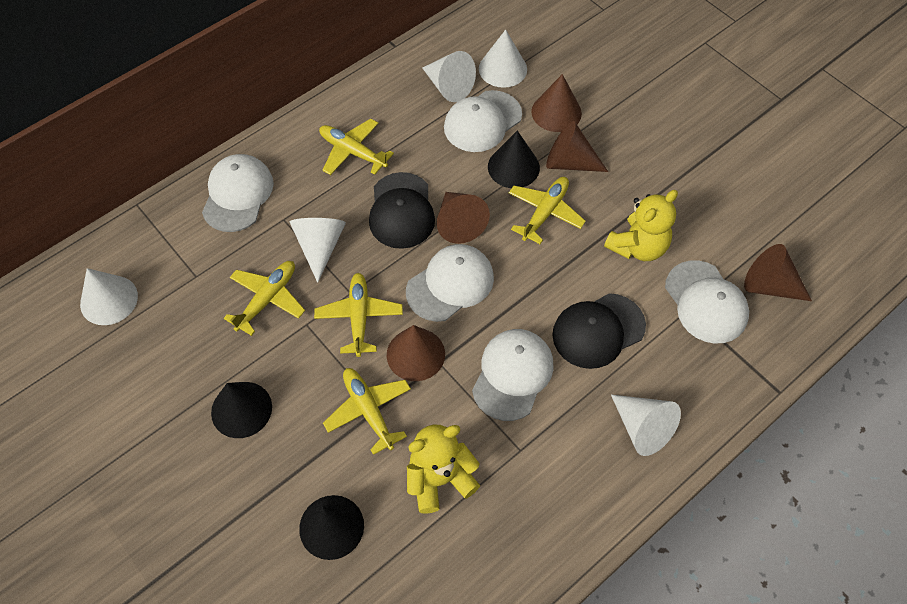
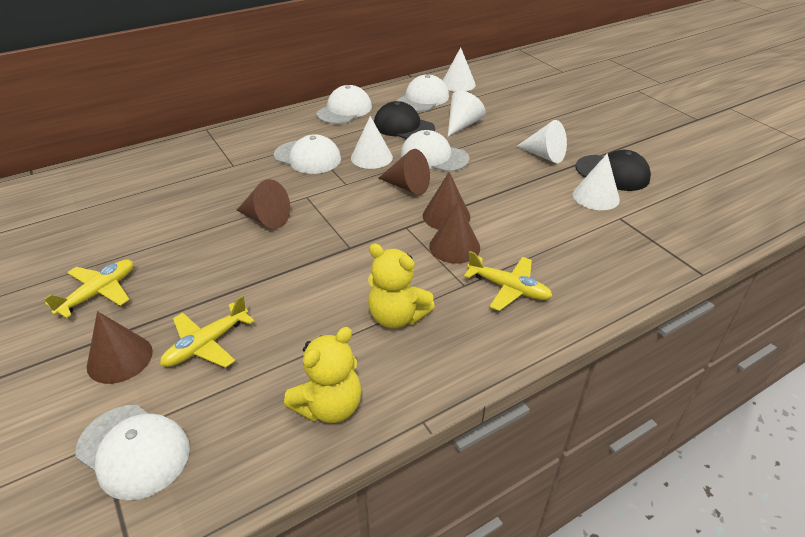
black cone: 3 -> 0
yellow plane: 5 -> 3

